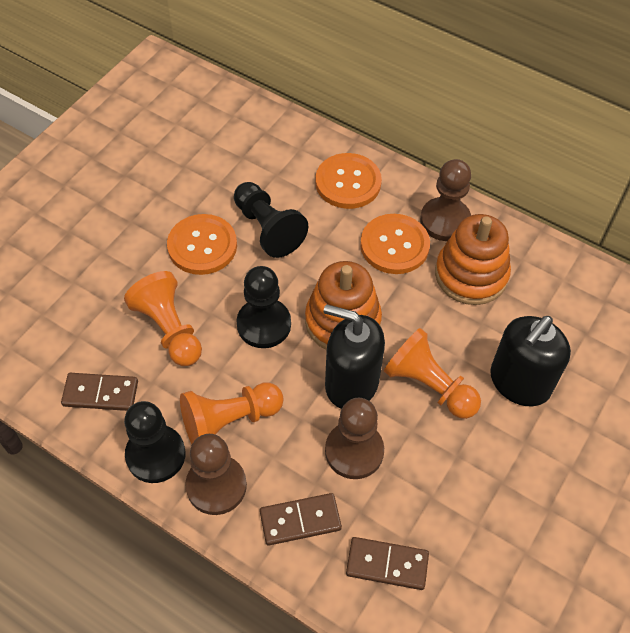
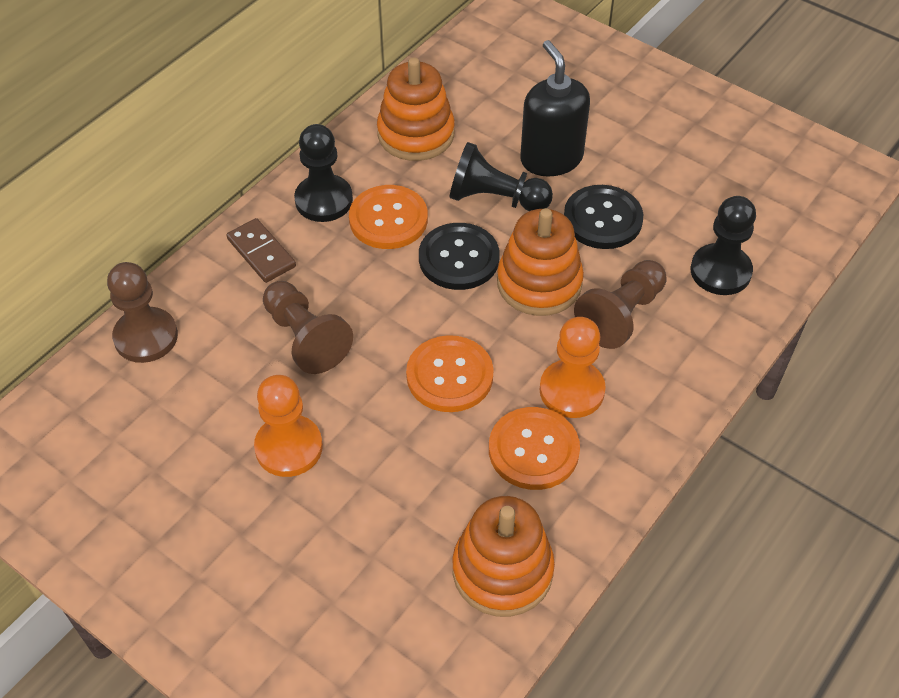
black button: 0 -> 2
black soap dispenser: 2 -> 1
brown domino: 3 -> 1
orange pawn: 3 -> 2
orange stacking toy: 2 -> 3

